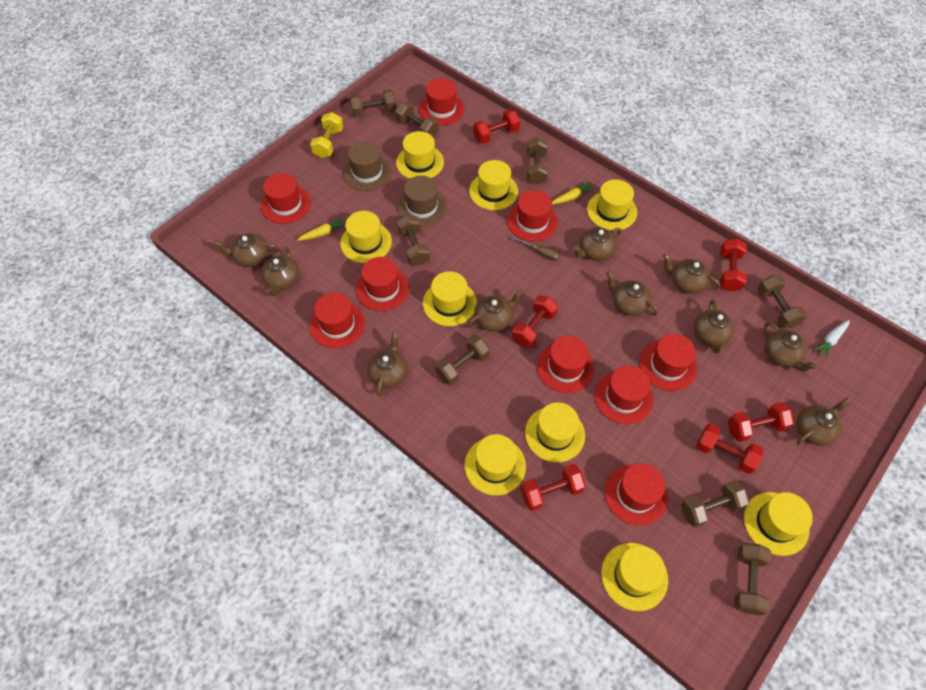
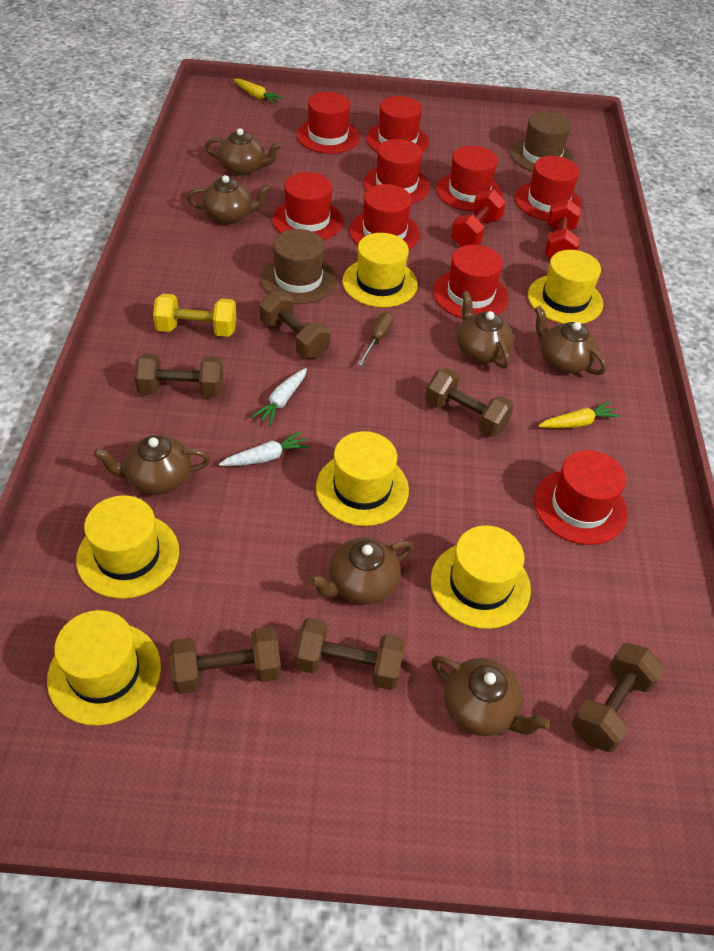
brown dumbbell: 8 -> 6
brown teapot: 10 -> 7
red dumbbell: 6 -> 2
white carrot: 1 -> 2
yellow hat: 9 -> 6

